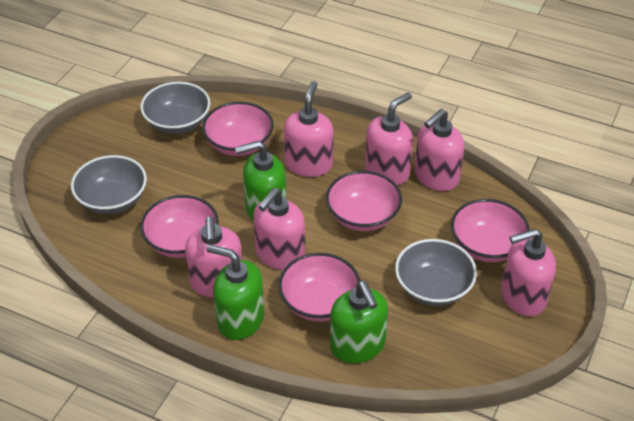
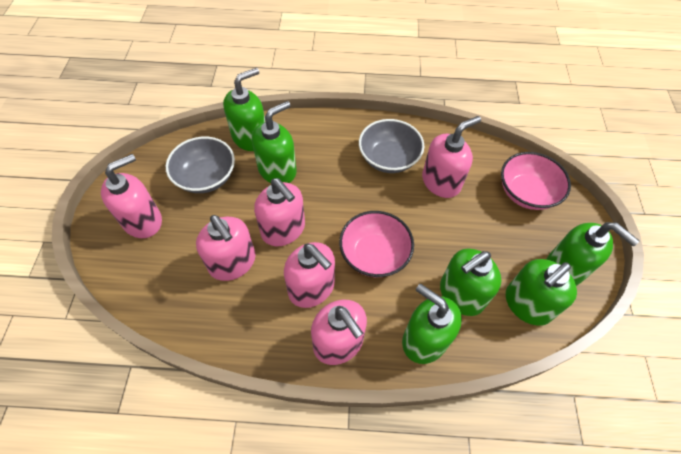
green soap dispenser: 3 -> 6
grey bowl: 3 -> 2
pink bowl: 5 -> 2

